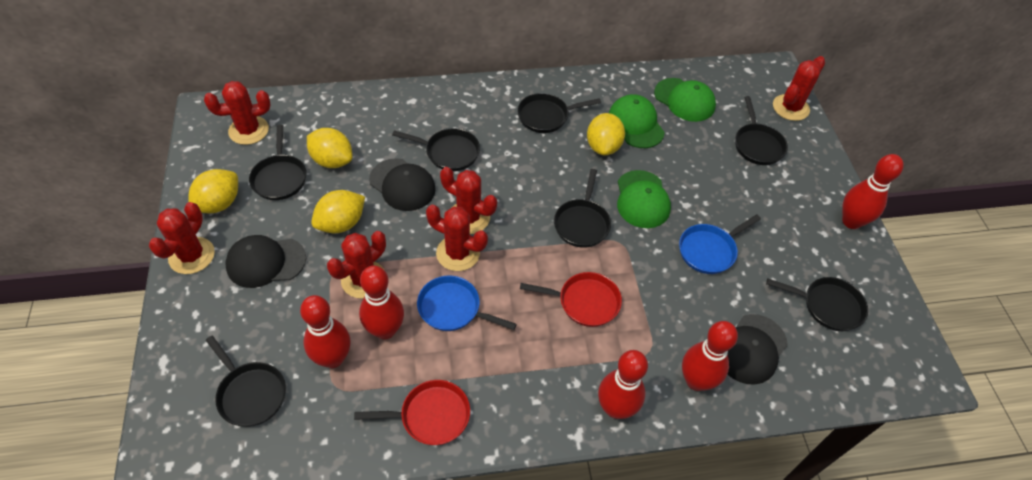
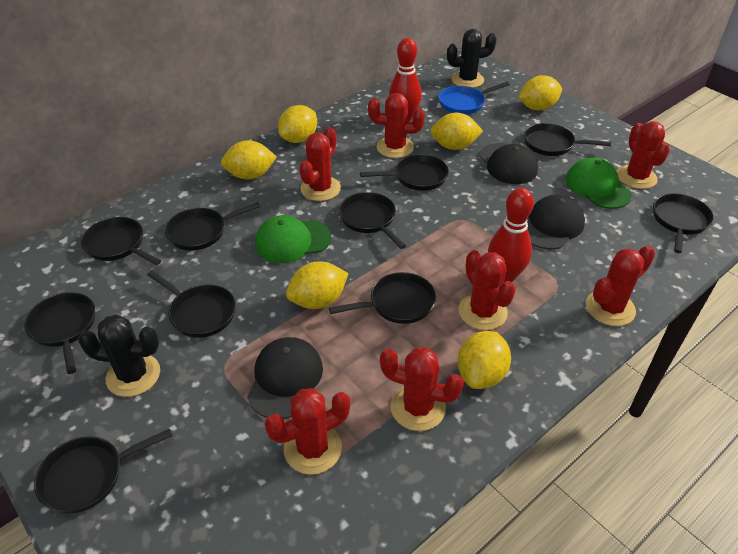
black cactus: 0 -> 2
black pan: 7 -> 10
blue pan: 2 -> 1
green cap: 3 -> 2
red bowling pin: 5 -> 2
red cactus: 6 -> 7
red pan: 2 -> 0
yellow lemon: 4 -> 6

